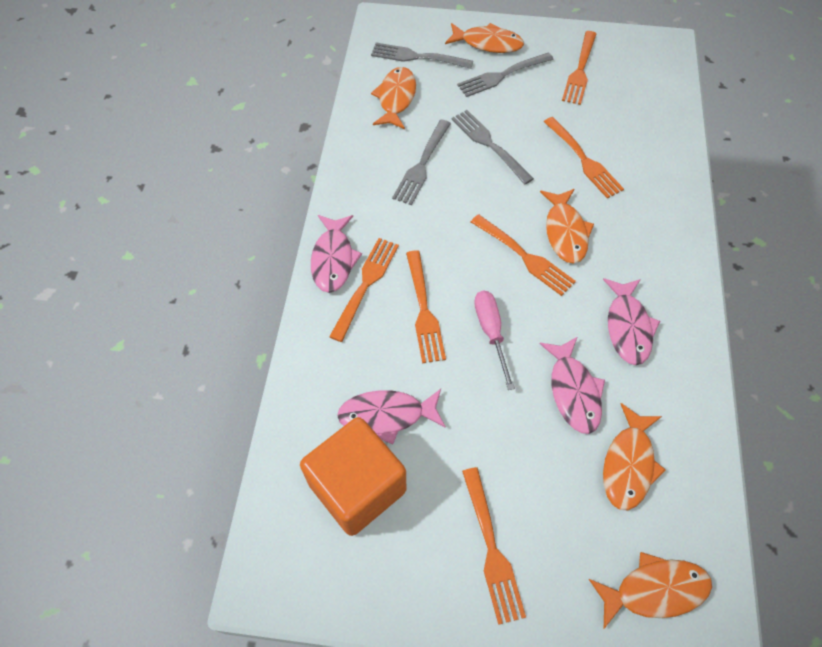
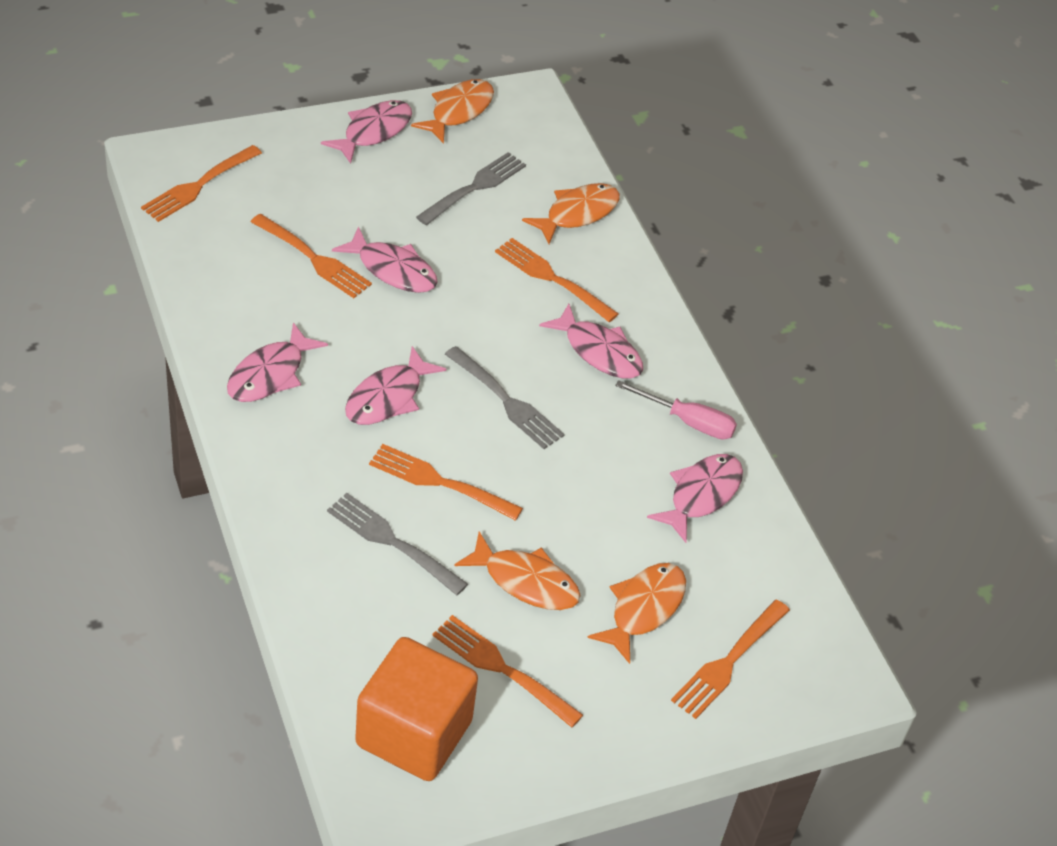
grey fork: 4 -> 3
orange fish: 5 -> 4
pink fish: 4 -> 6

